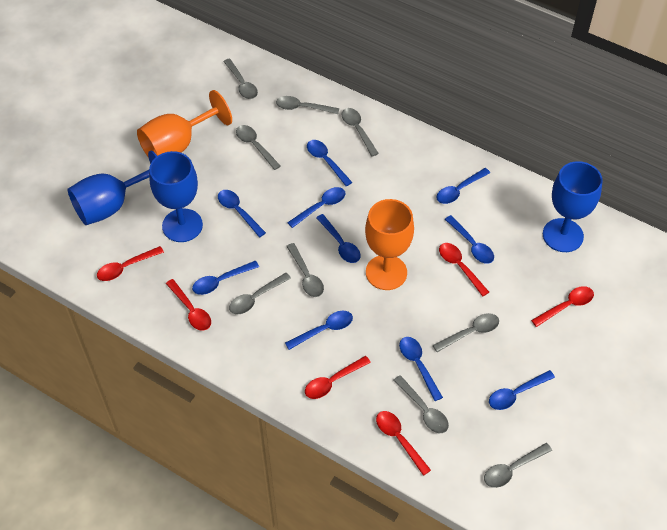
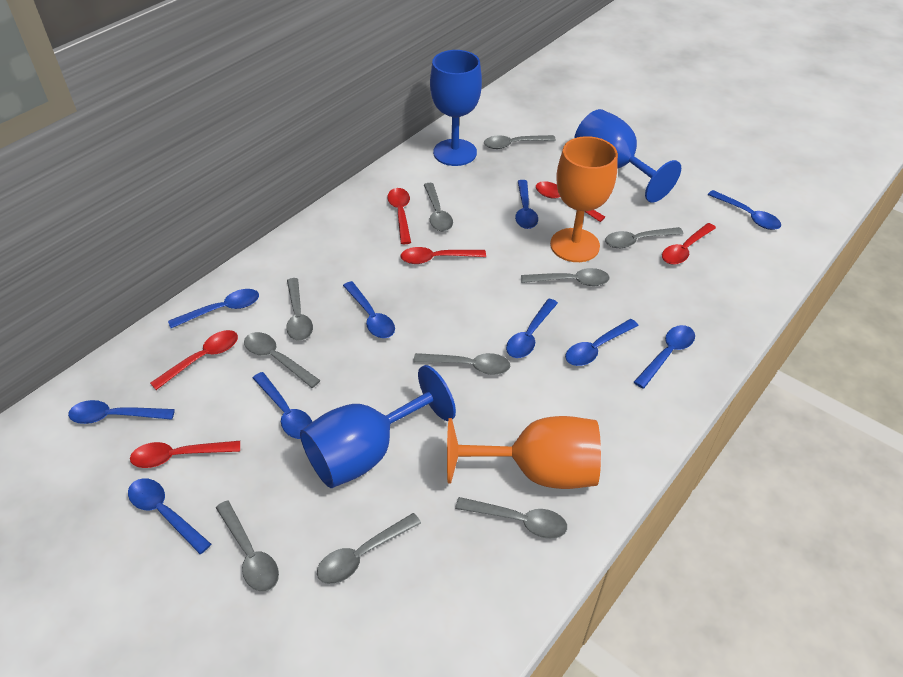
grey spoon: 9 -> 10

